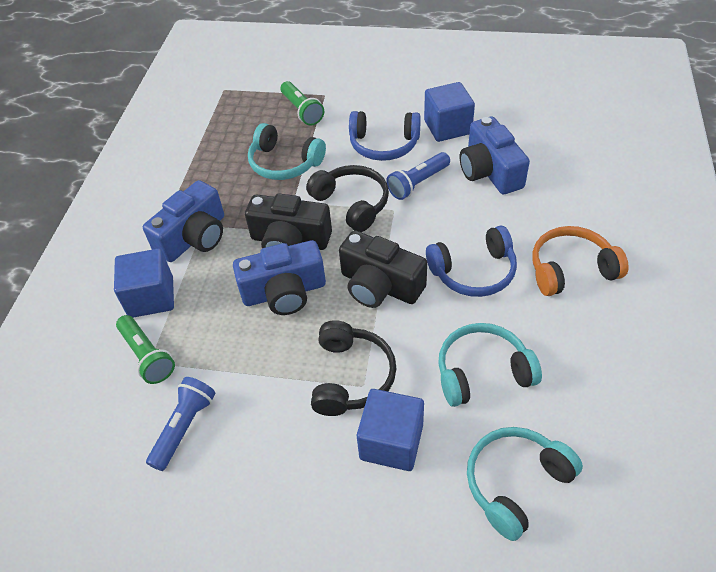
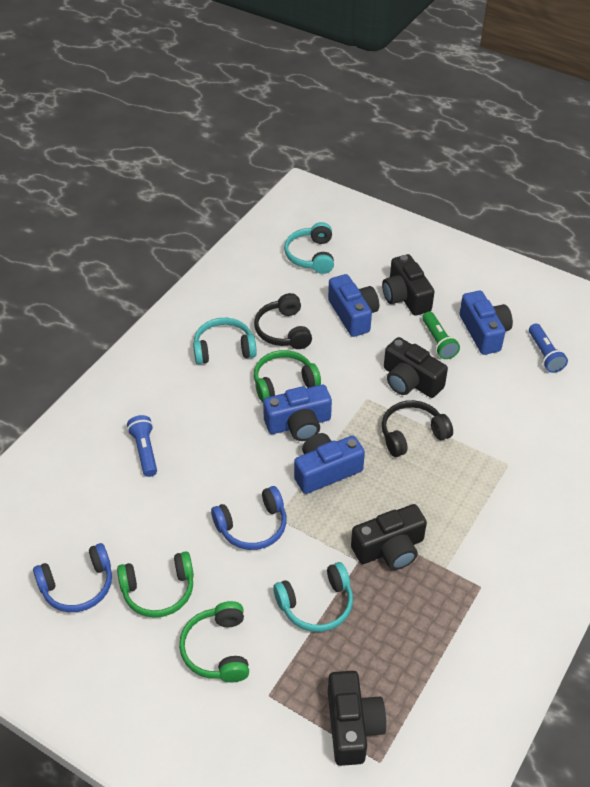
black camera: 2 -> 4
blue camera: 3 -> 4
blue cube: 3 -> 0
green flashlight: 2 -> 1
green headphones: 0 -> 3
orange headphones: 1 -> 0

